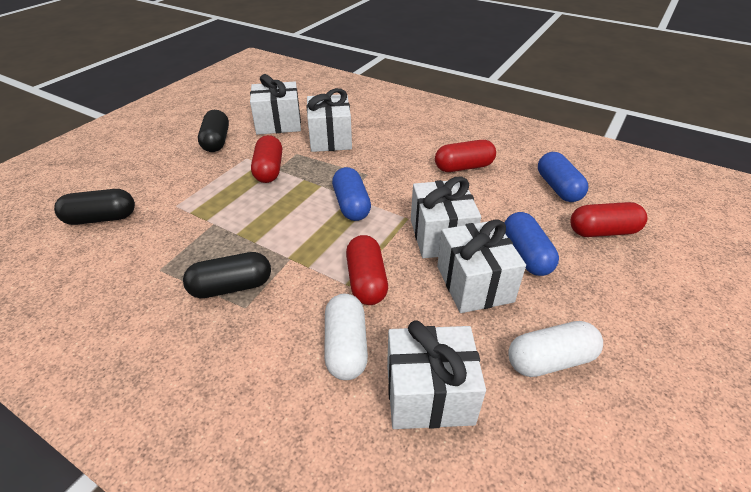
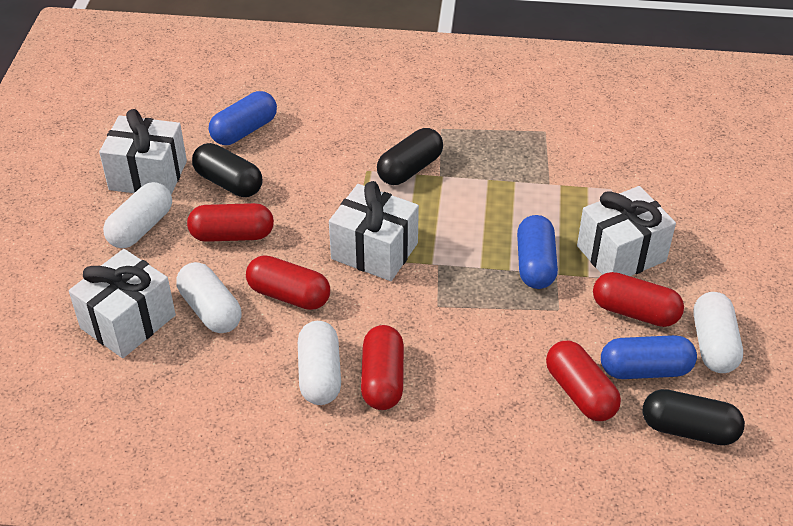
red capsule: 4 -> 5
white capsule: 2 -> 4
white gift: 5 -> 4

